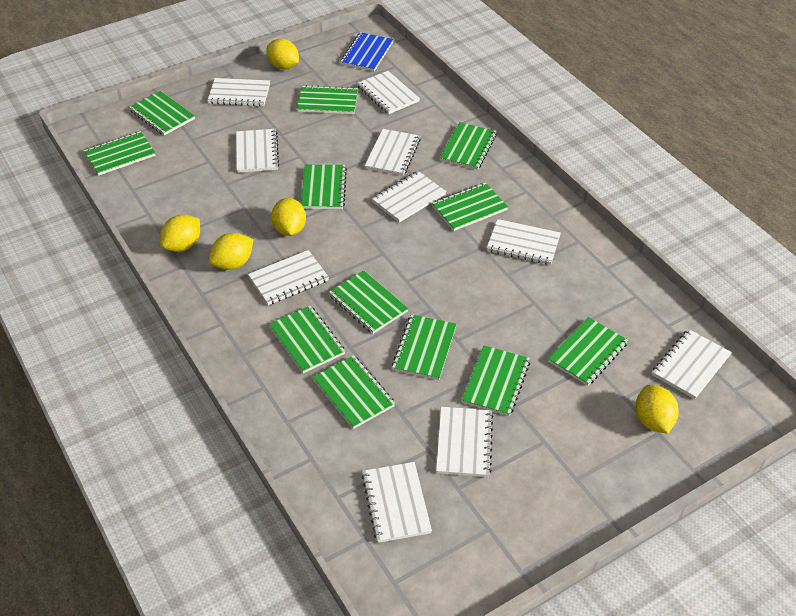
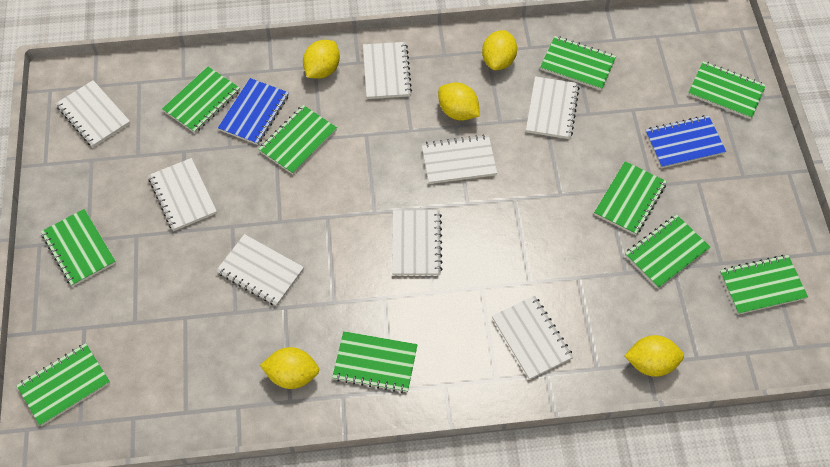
blue notebook: 1 -> 2
green notebook: 12 -> 10
white notebook: 10 -> 8

